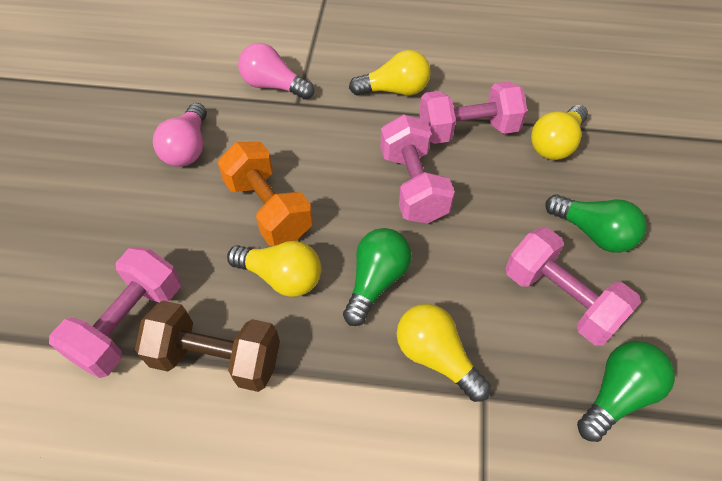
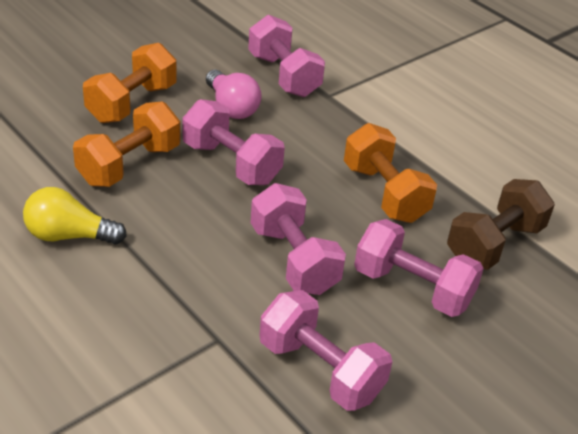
green light bulb: 3 -> 0
orange dumbbell: 1 -> 3
pink dumbbell: 4 -> 5
pink light bulb: 2 -> 1
yellow light bulb: 4 -> 1

